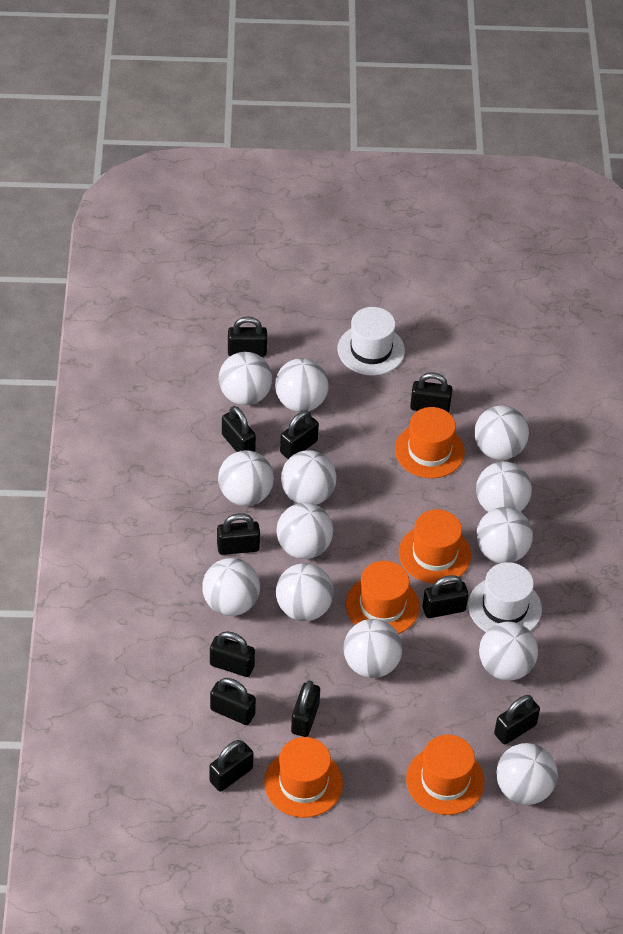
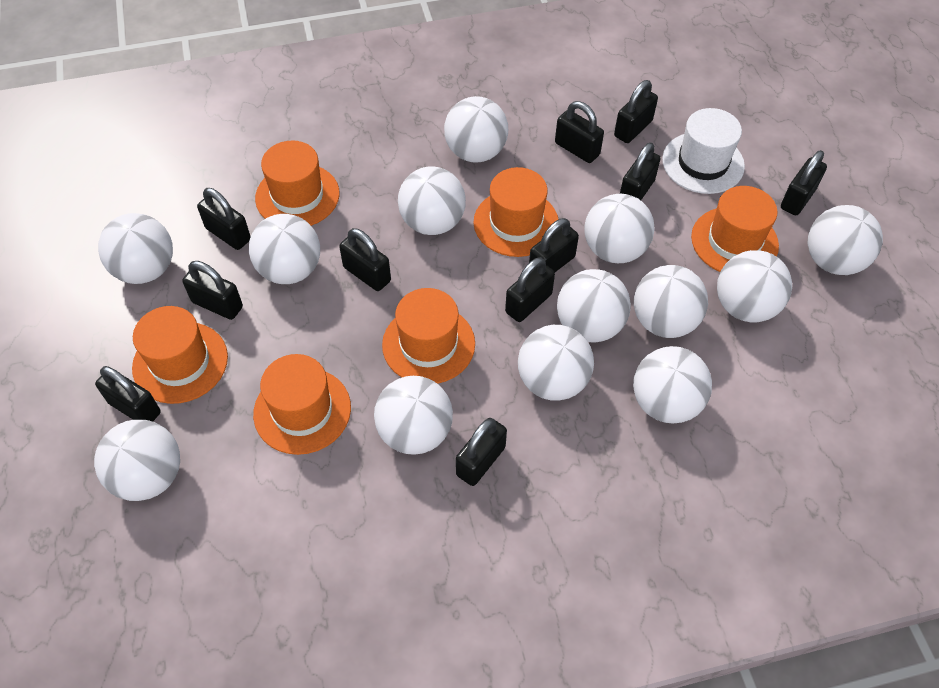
orange hat: 5 -> 6
white hat: 2 -> 1

